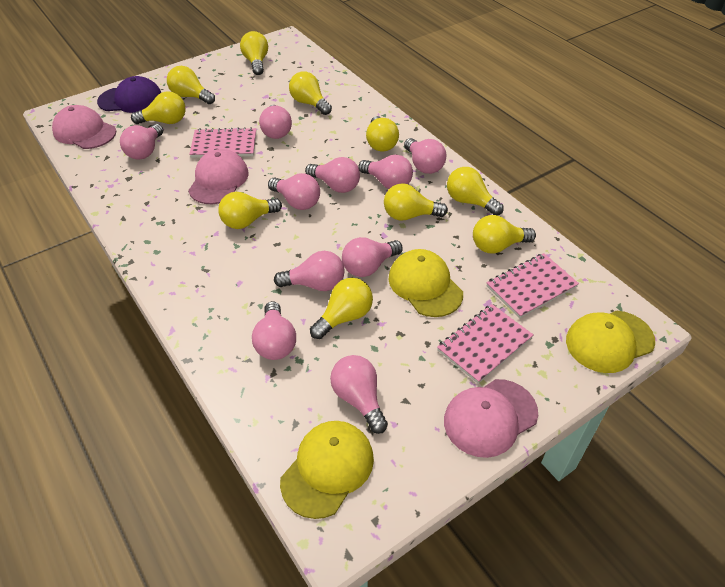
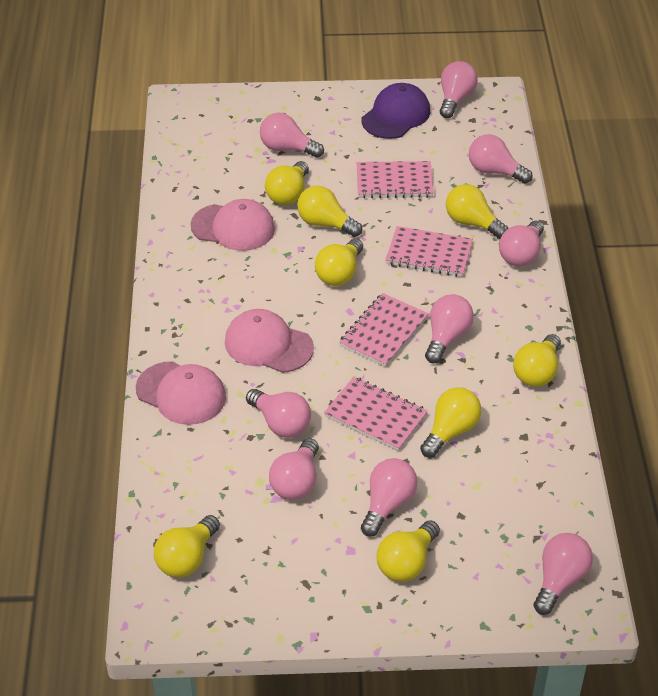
pink light bulb: 10 -> 9
pink notebook: 3 -> 4
yellow cap: 3 -> 0
yellow light bulb: 10 -> 8

